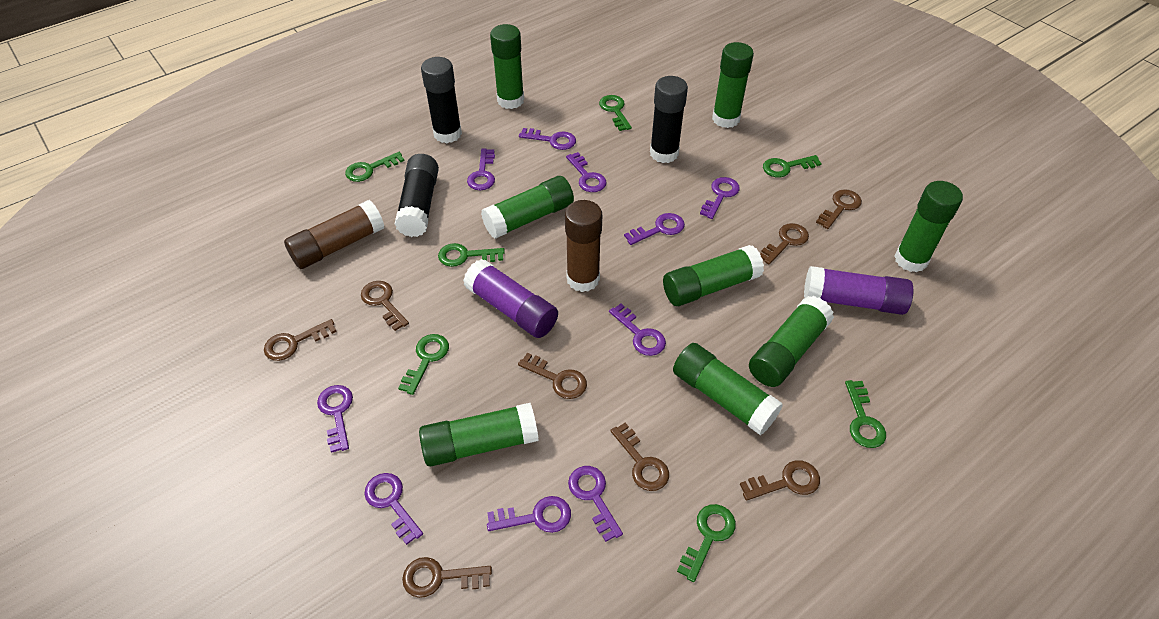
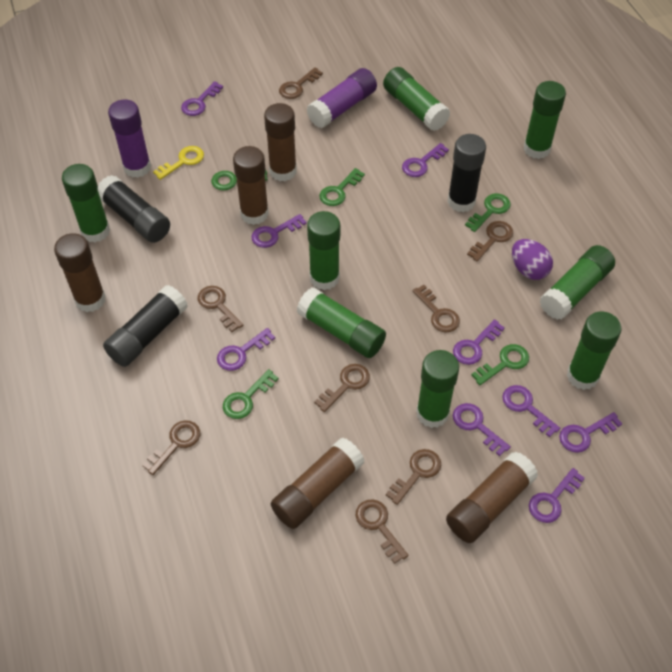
brown glue stick: 2 -> 5
green key: 7 -> 5
purple egg: 0 -> 1
purple key: 10 -> 9
yellow key: 0 -> 1

